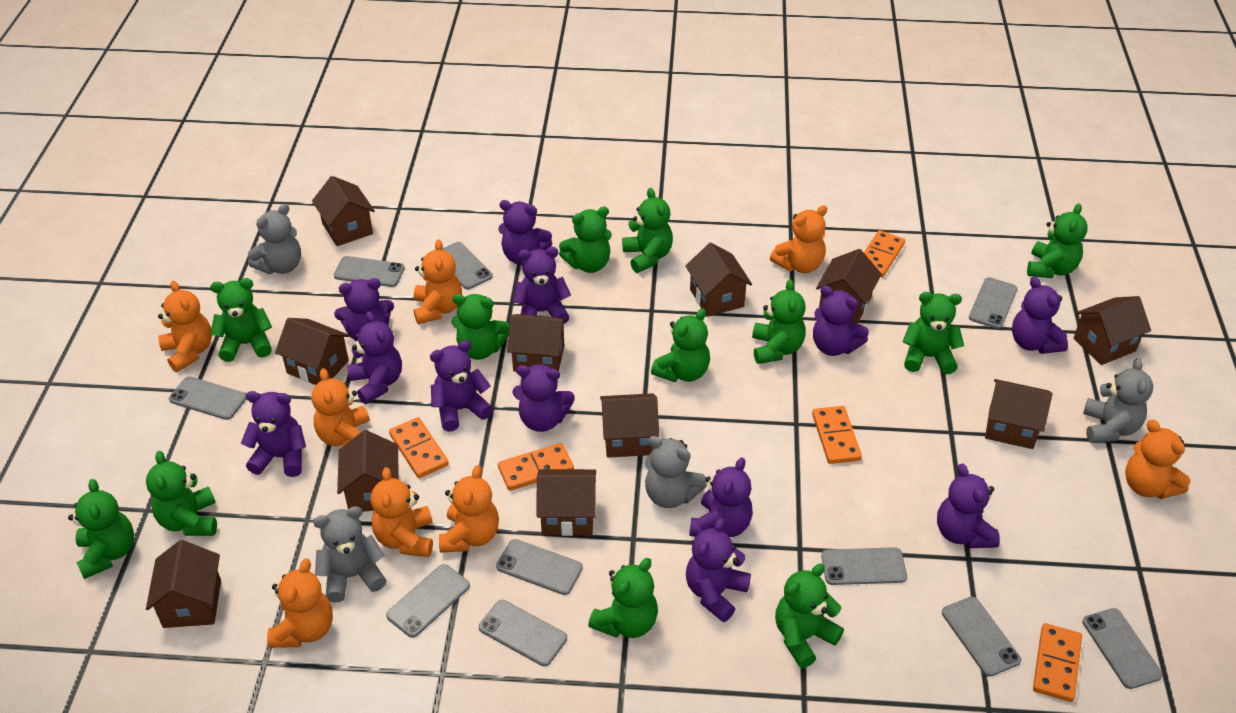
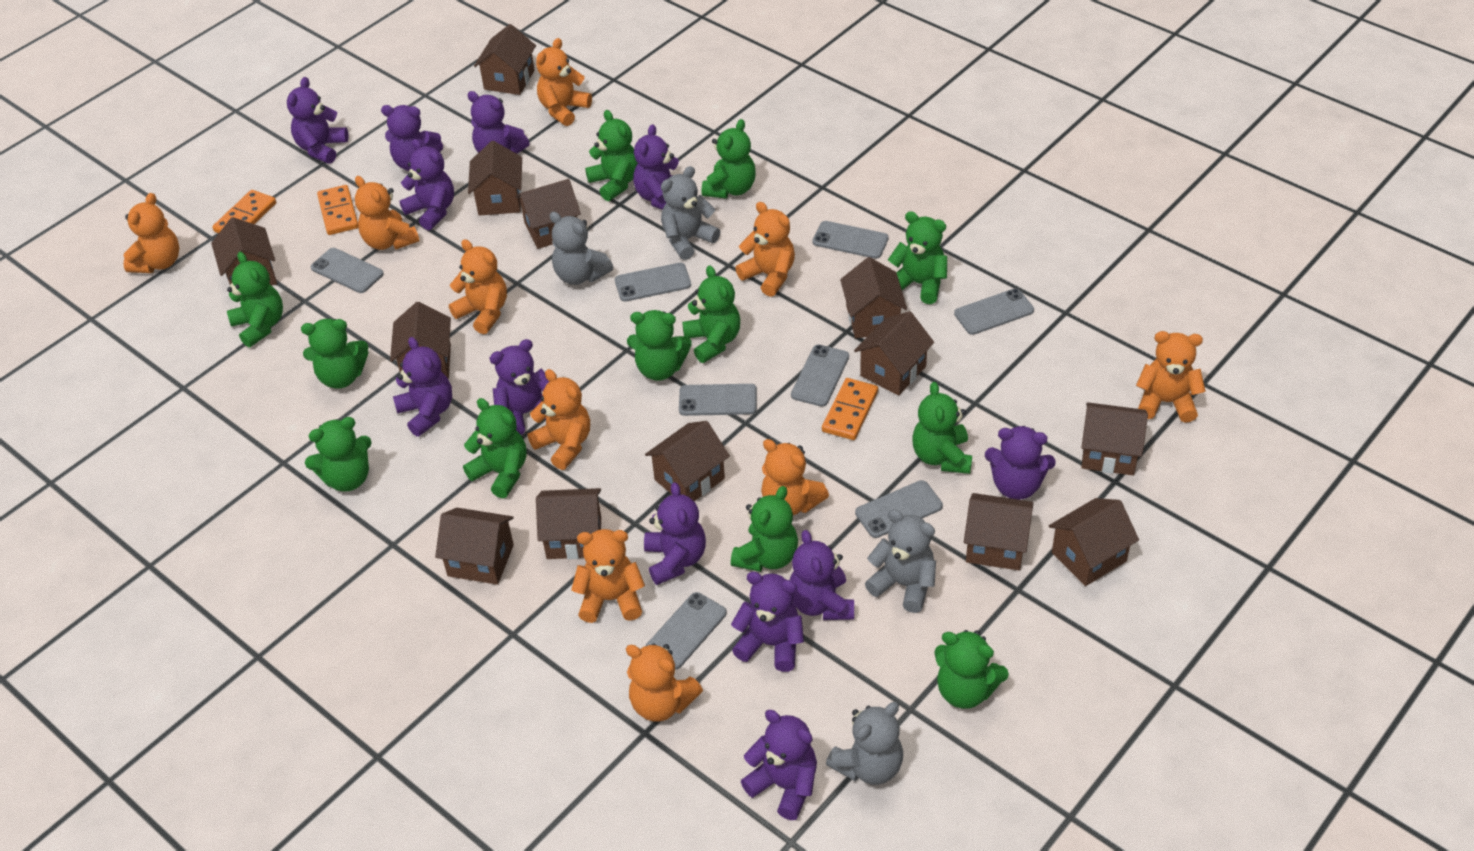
brown house: 11 -> 13
grey phone: 10 -> 8
orange domino: 5 -> 3
orange teddy bear: 8 -> 10

